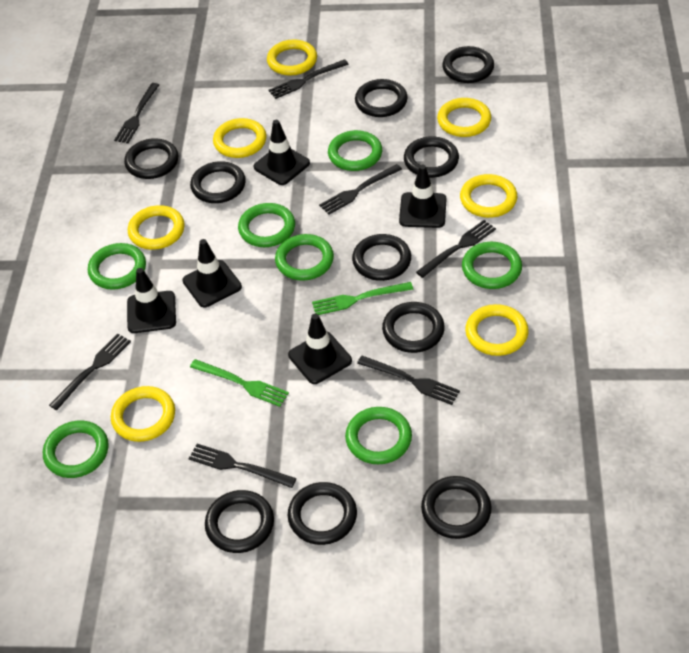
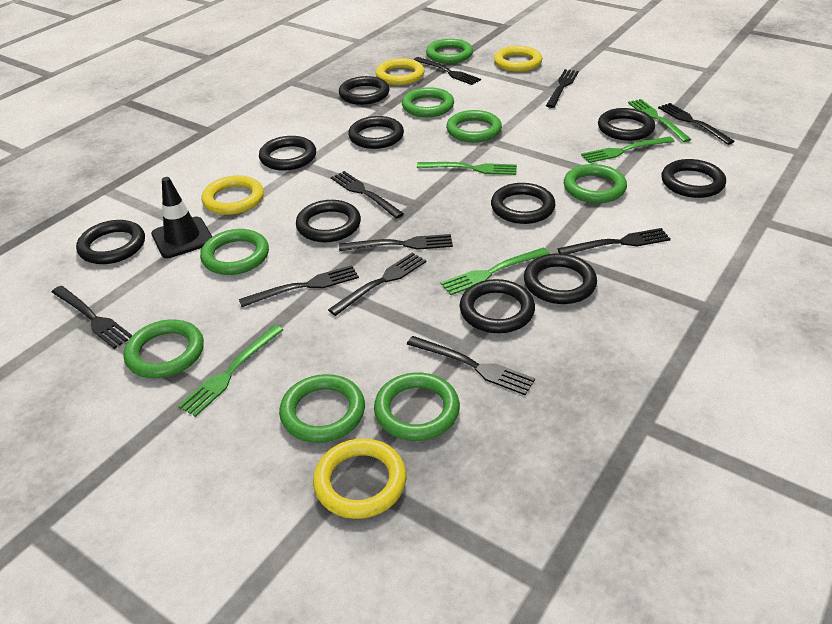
black fork: 7 -> 10
black traffic cone: 5 -> 1
green fork: 2 -> 5
green ring: 7 -> 8
yellow ring: 7 -> 4

